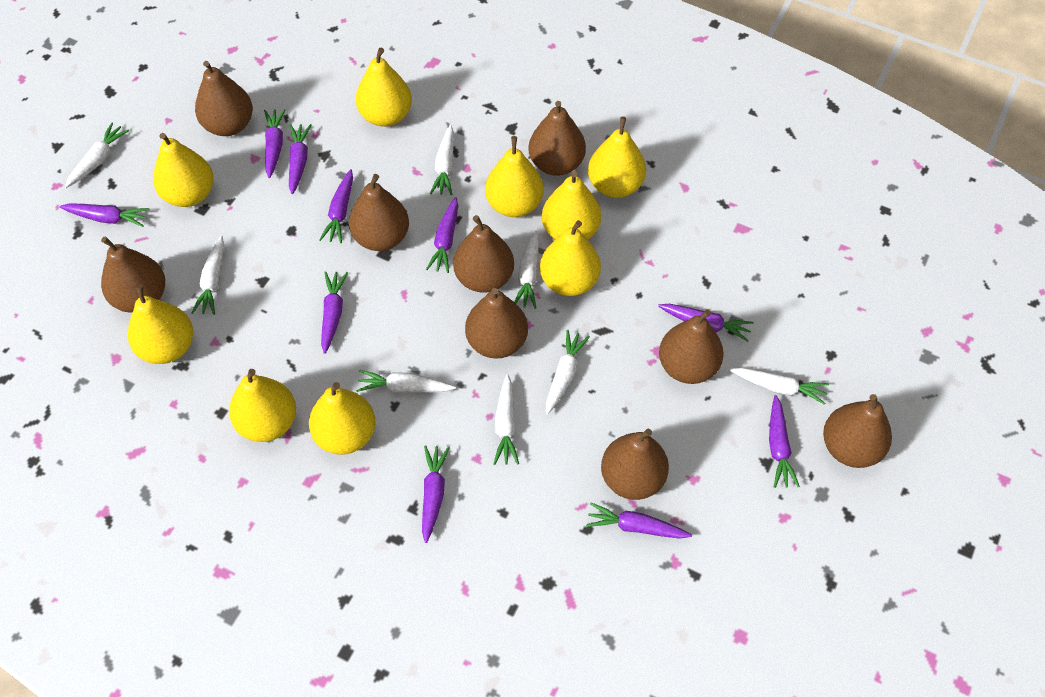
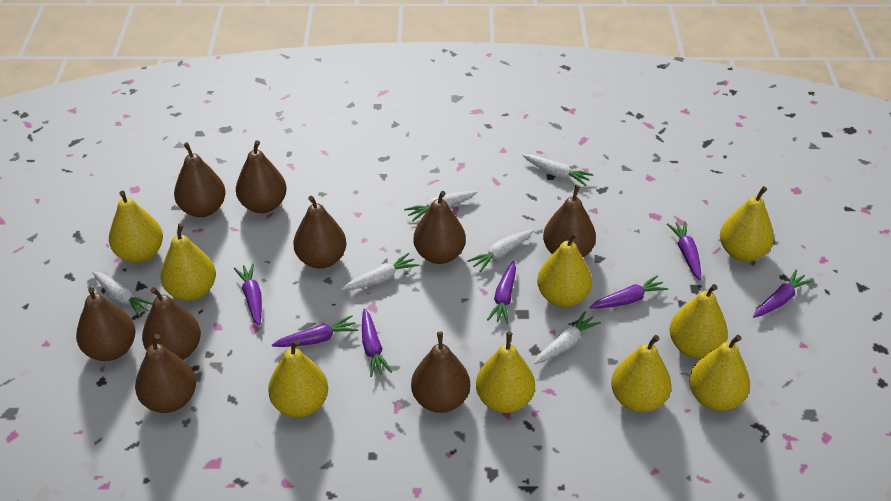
purple carrot: 10 -> 7
white carrot: 8 -> 6

